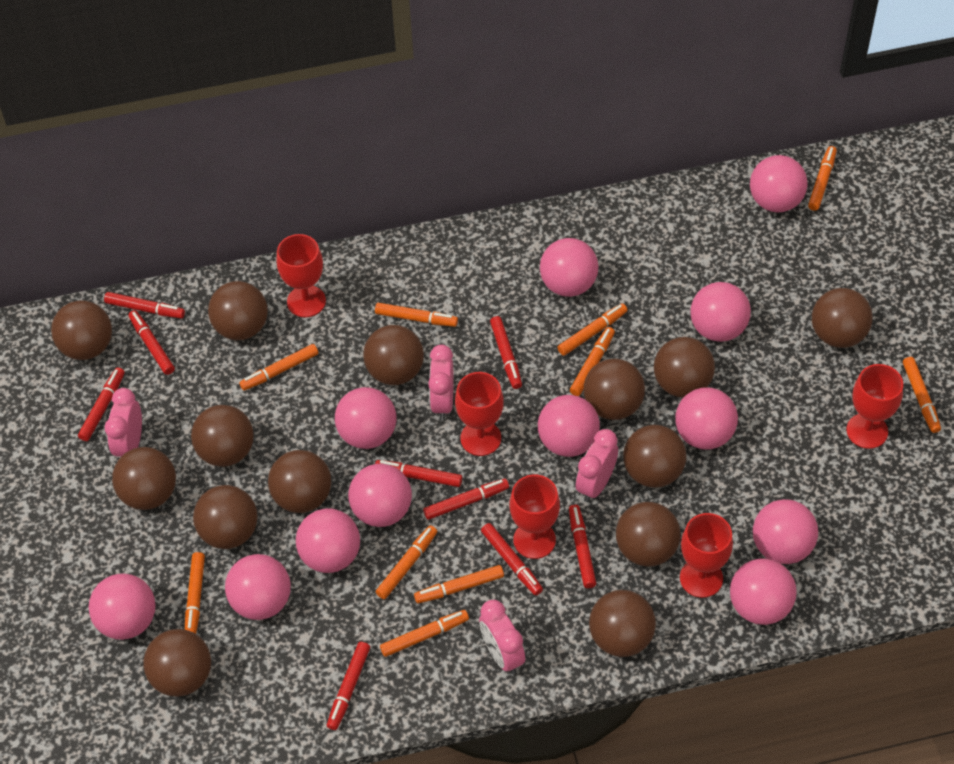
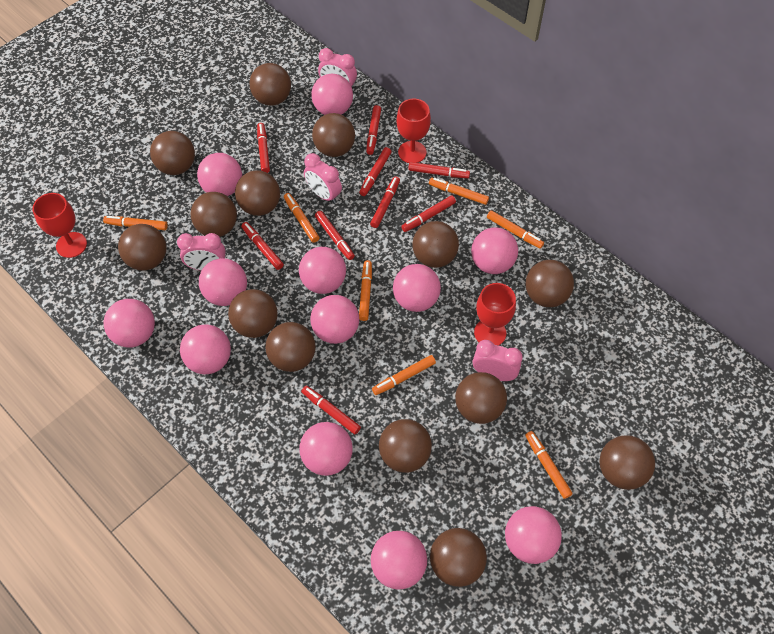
orange marker: 10 -> 7
red goblet: 5 -> 3

